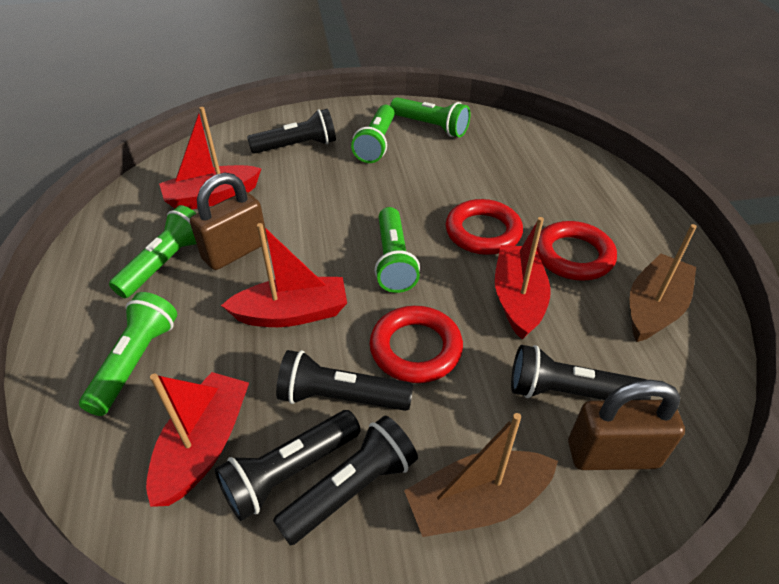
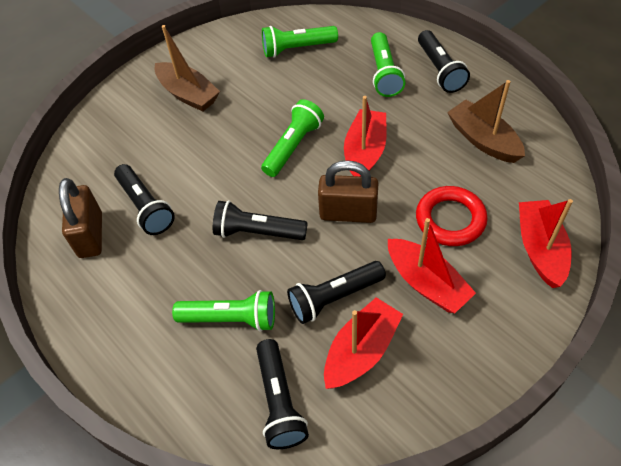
green flashlight: 5 -> 4
red ring: 3 -> 1

